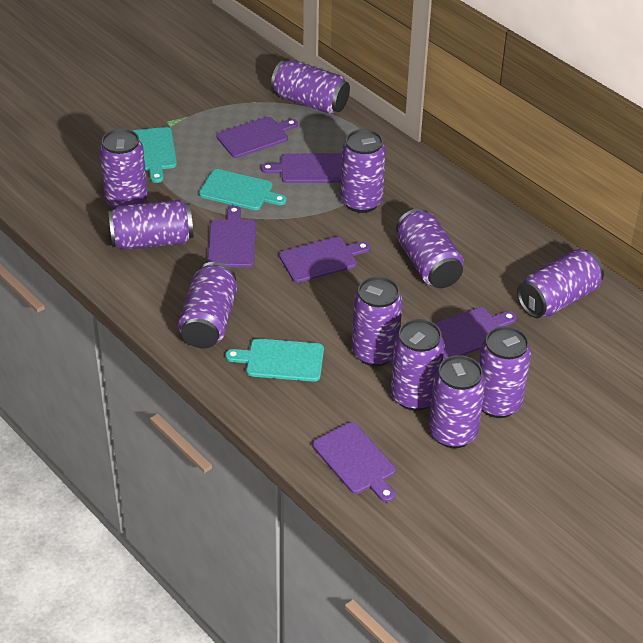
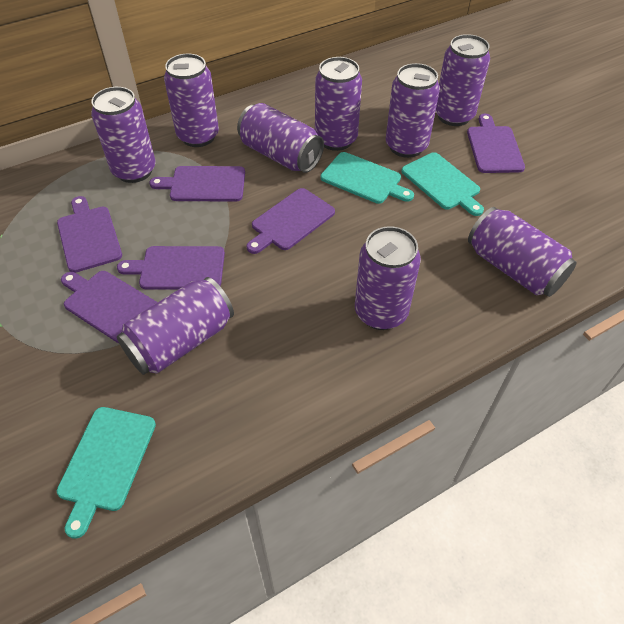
purple can: 11 -> 9

